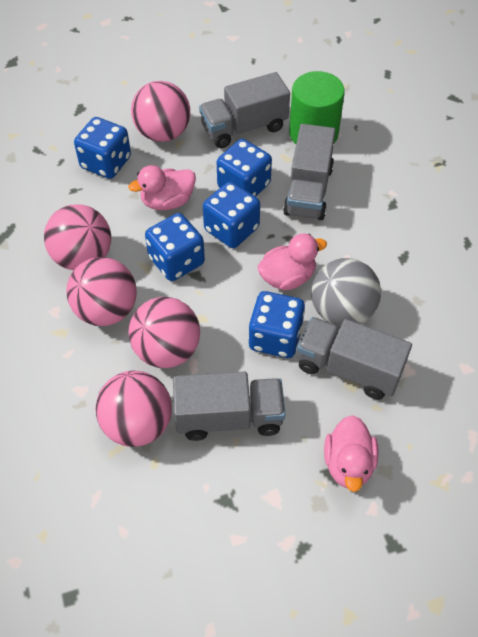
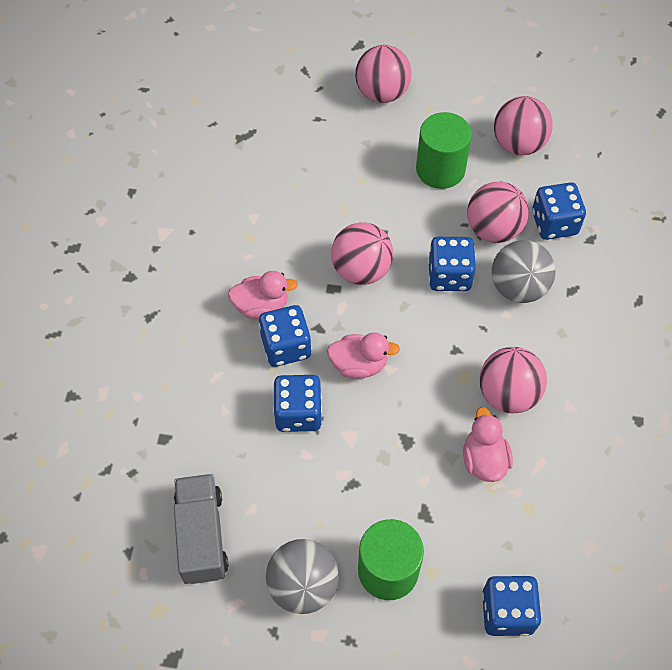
green cylinder: 1 -> 2
grey ball: 1 -> 2
grey truck: 4 -> 1

